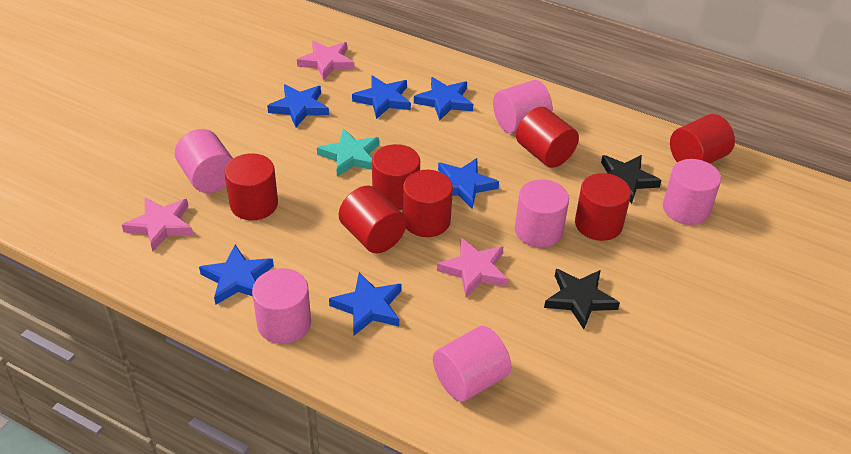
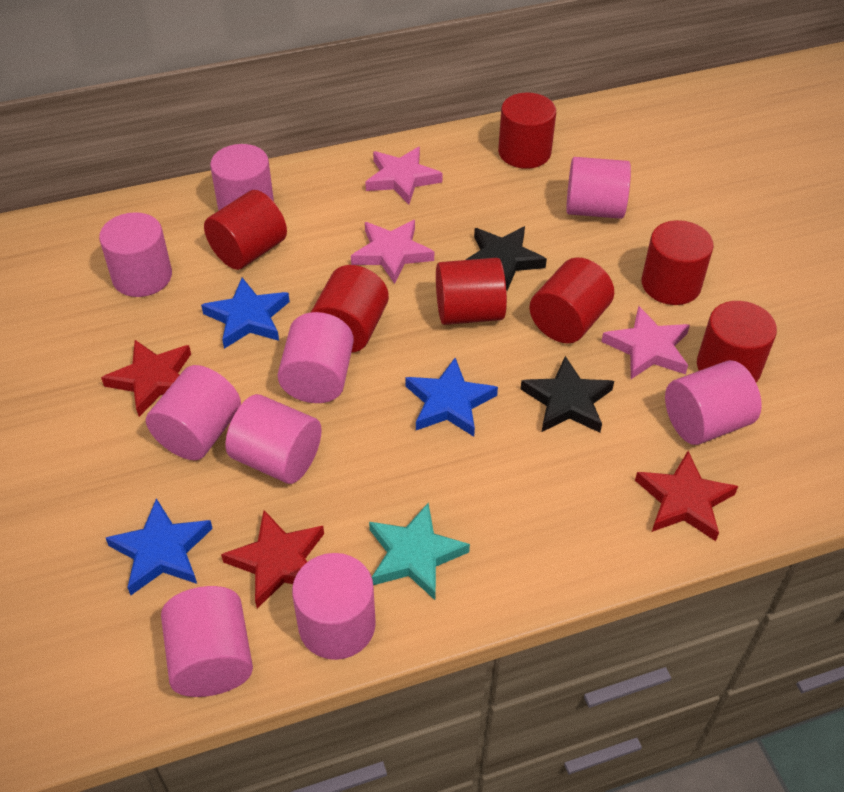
blue star: 6 -> 3
pink cylinder: 6 -> 9
red star: 0 -> 3

